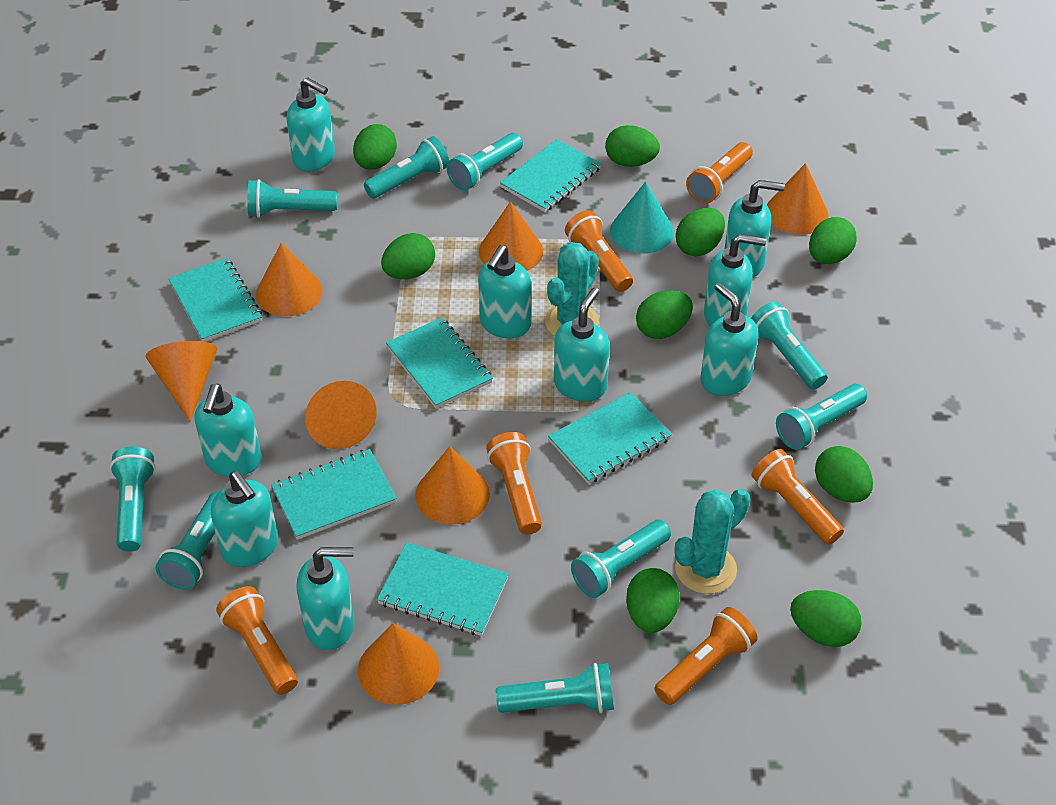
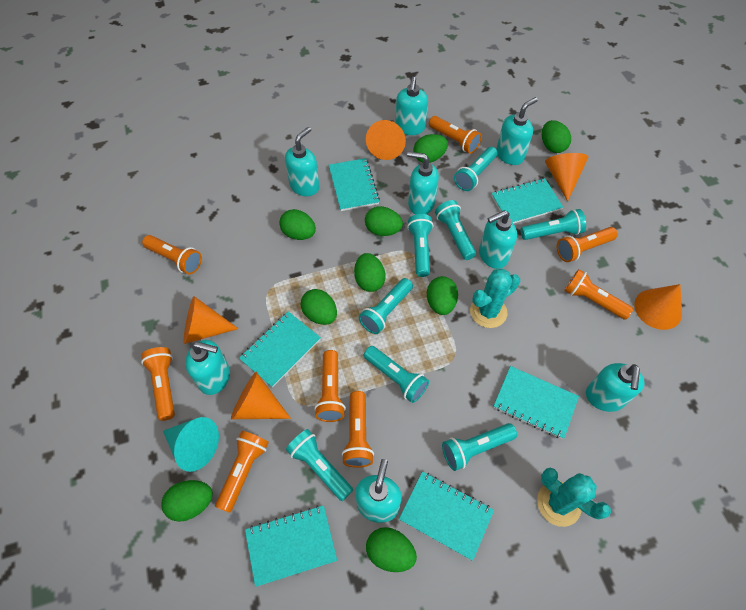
orange cone: 7 -> 5
orange flashlight: 6 -> 8
turquoise flashlight: 9 -> 8
turquoise soap dispenser: 9 -> 8

